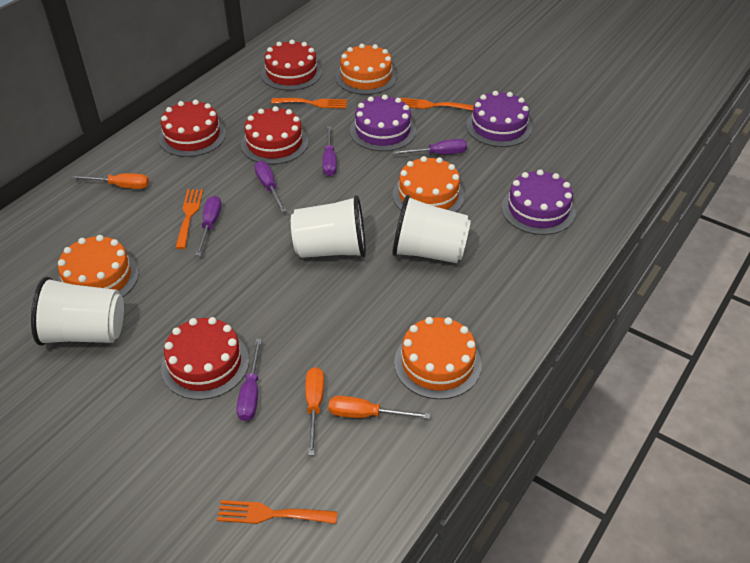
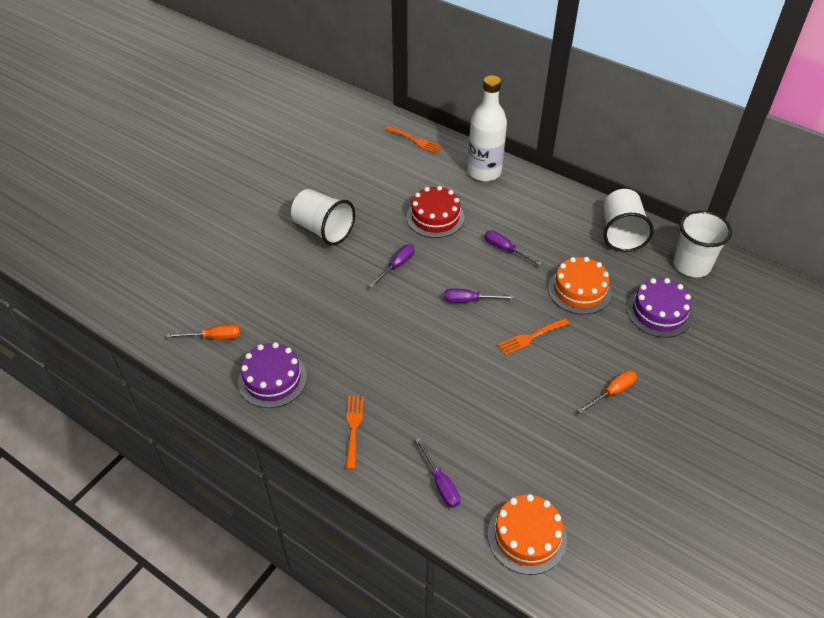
orange cake: 4 -> 2
orange fork: 4 -> 3
orange screwdriver: 3 -> 2
purple cake: 3 -> 2
purple screwdriver: 5 -> 4
red cake: 4 -> 1
white bottle: 0 -> 1

